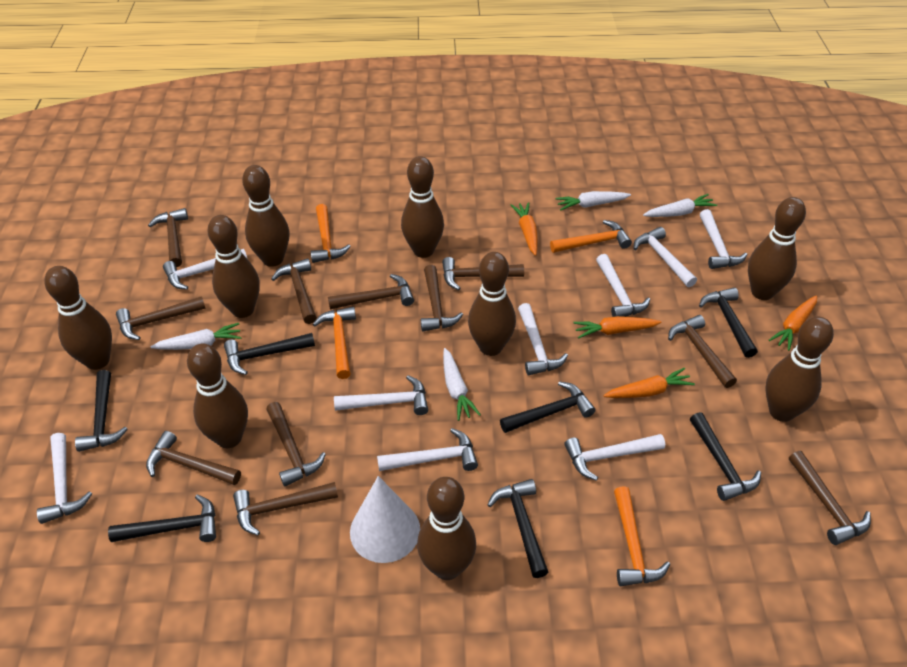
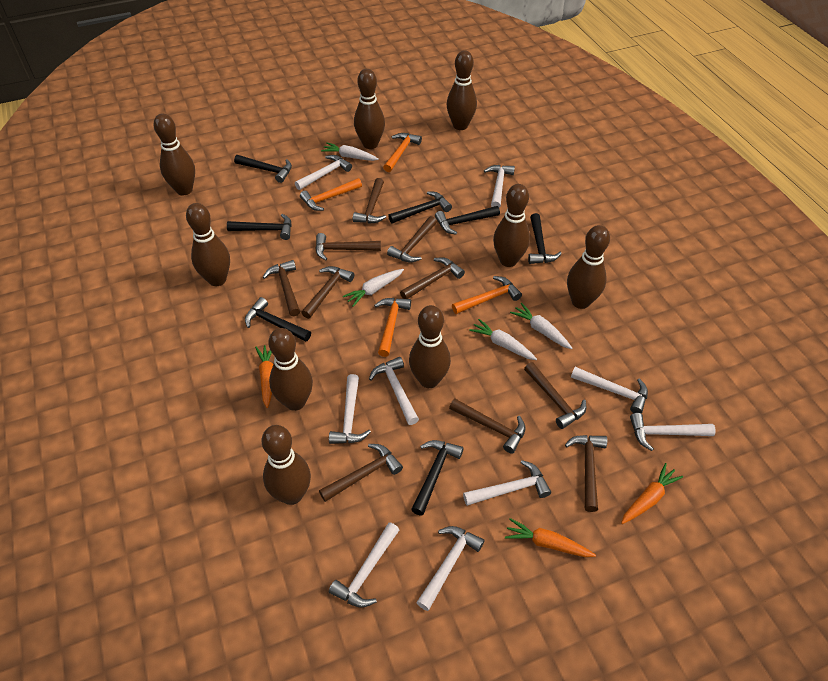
brown hammer: 11 -> 10
orange carrot: 4 -> 3
white cone: 1 -> 0

